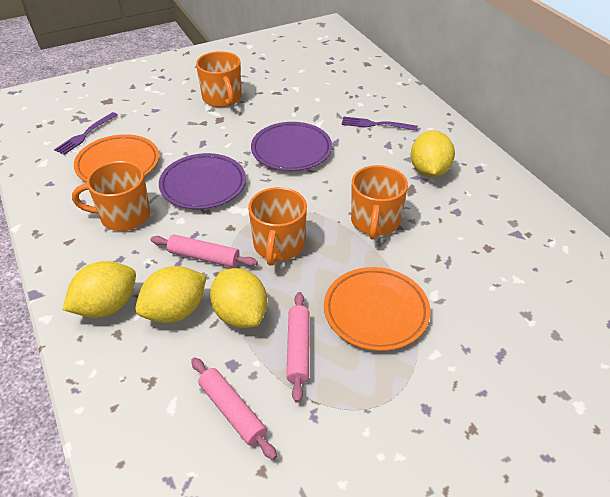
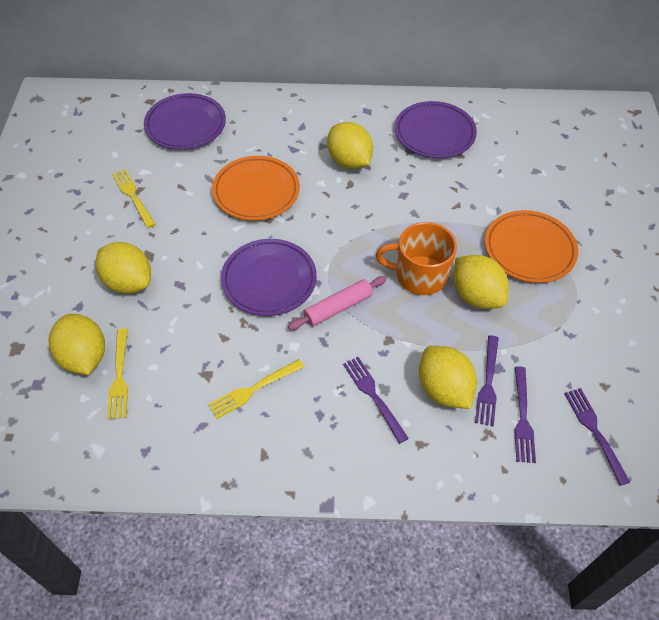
orange mug: 4 -> 1
pink rolling pin: 3 -> 1
purple fork: 2 -> 4
purple plate: 2 -> 3
yellow fork: 0 -> 3
yellow lemon: 4 -> 5

